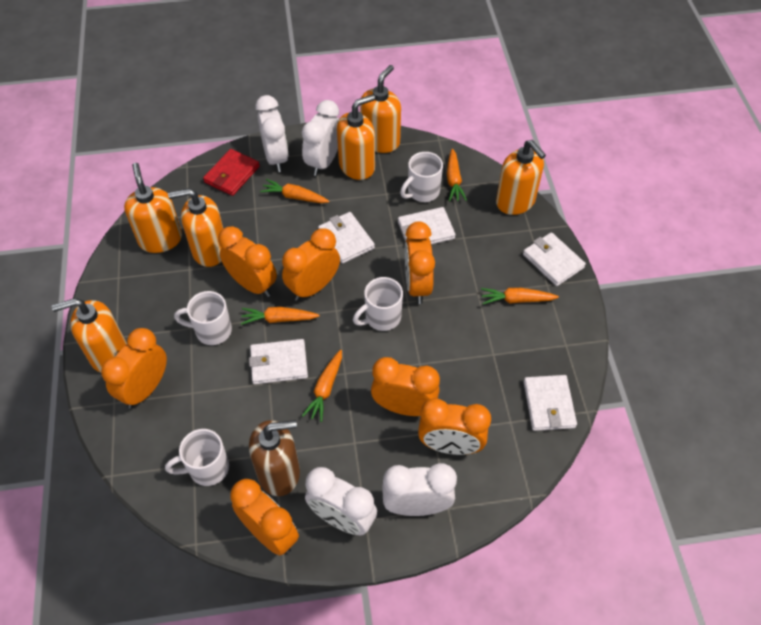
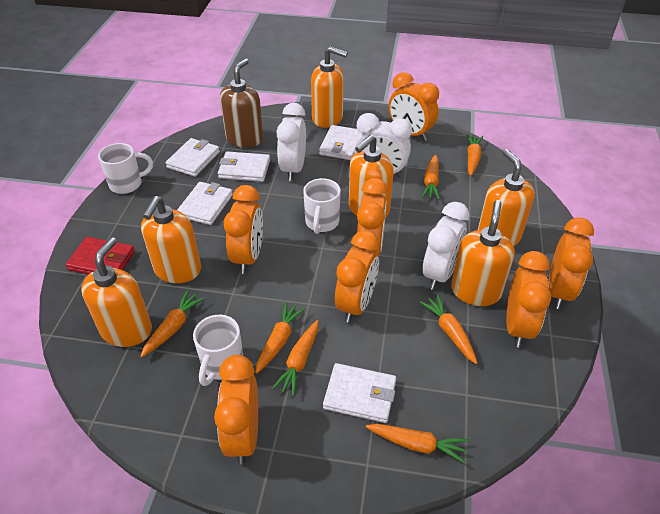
orange carrot: 5 -> 7
white clock: 4 -> 3
white mug: 4 -> 3

